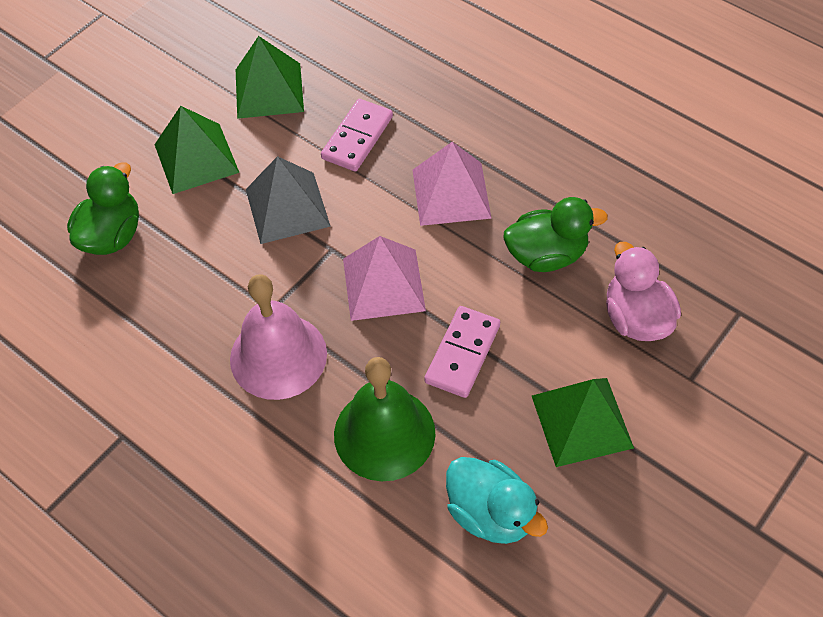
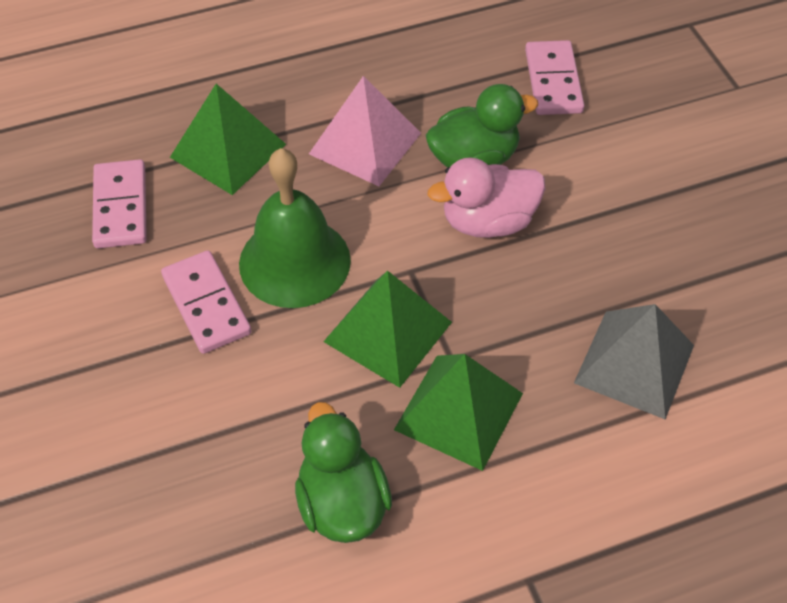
pink bell: 1 -> 0
pink domino: 2 -> 3
pink pyramid: 2 -> 1
turquoise duck: 1 -> 0

